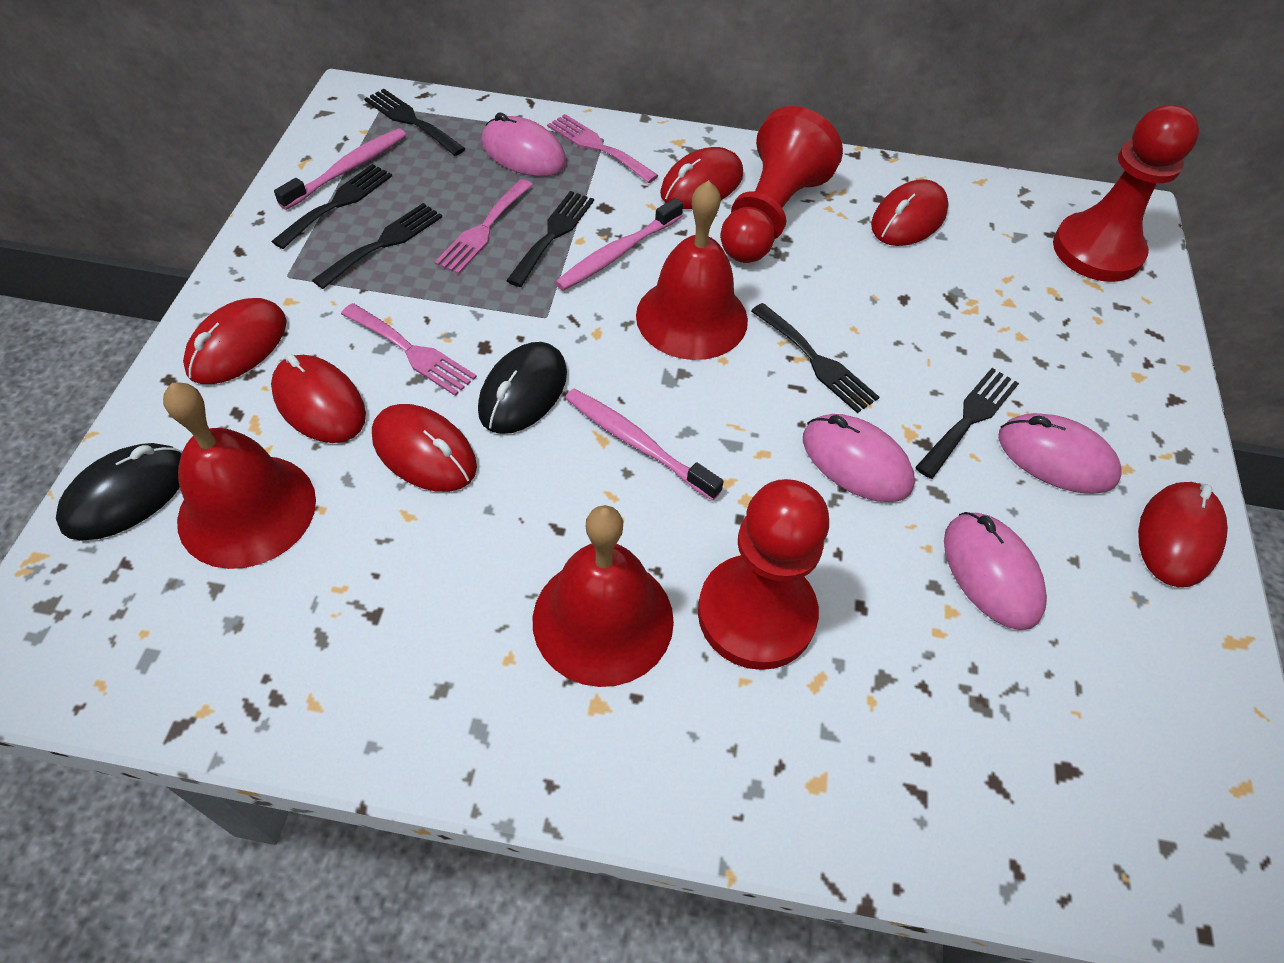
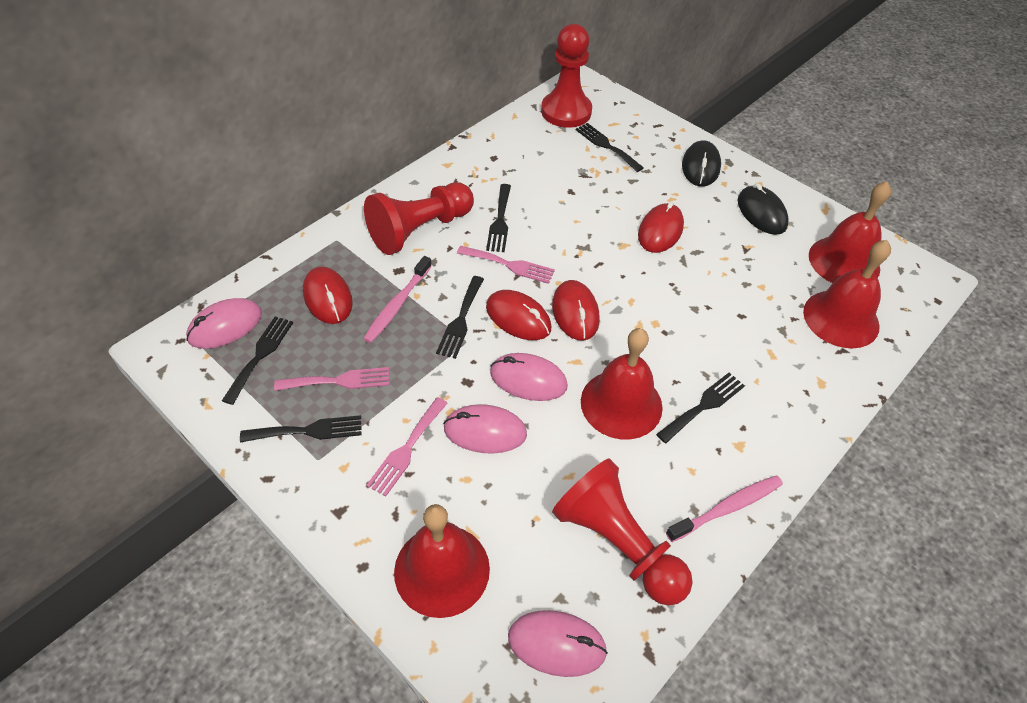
pink toothbrush: 3 -> 2
red bell: 3 -> 4
red mouse: 6 -> 4

